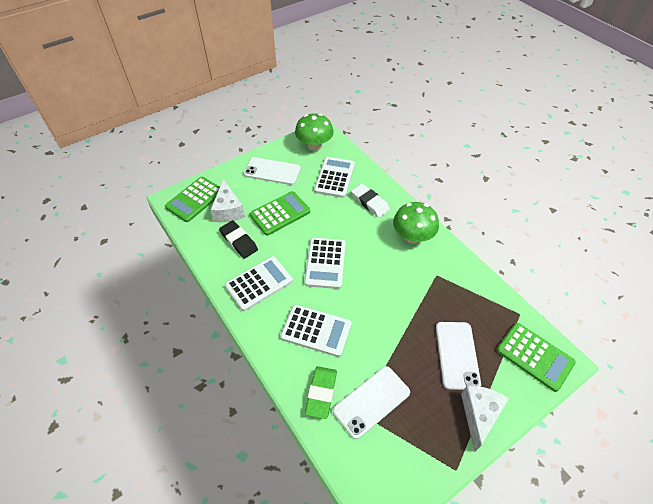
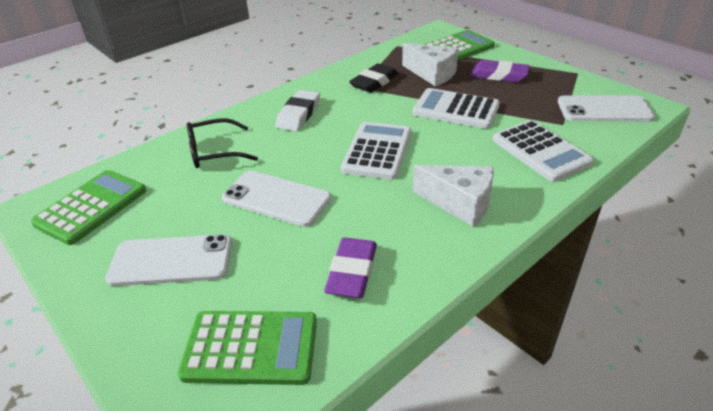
black glasses: 0 -> 1
green eraser: 1 -> 0
green mushroom: 2 -> 0
purple eraser: 0 -> 2
white calculator: 4 -> 3

